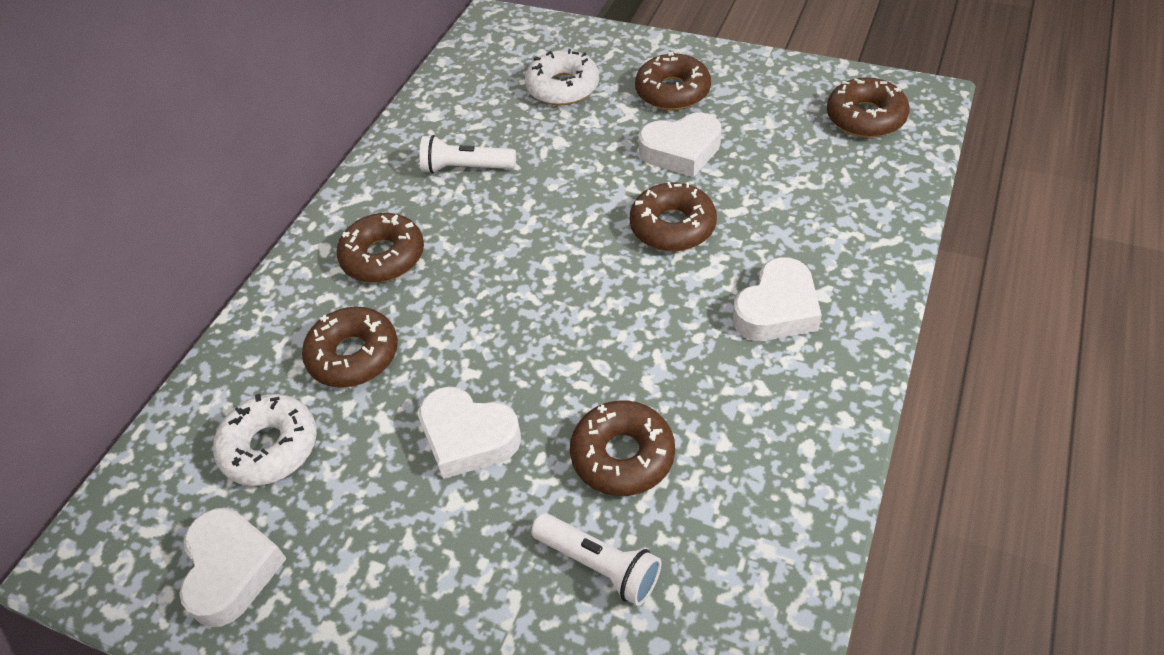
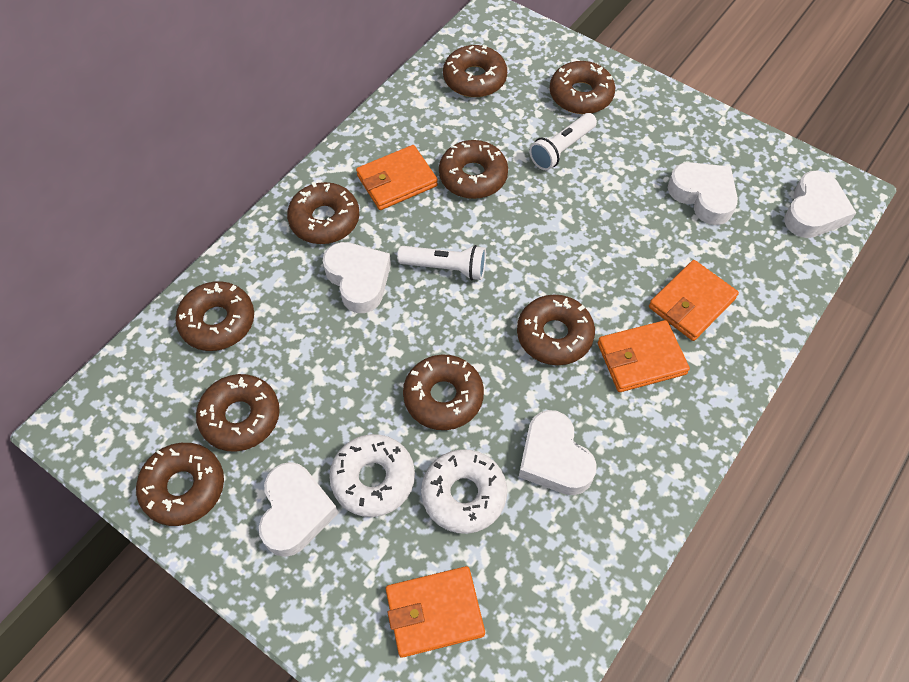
brown donut: 6 -> 9
orange wallet: 0 -> 4
white heart: 4 -> 5

